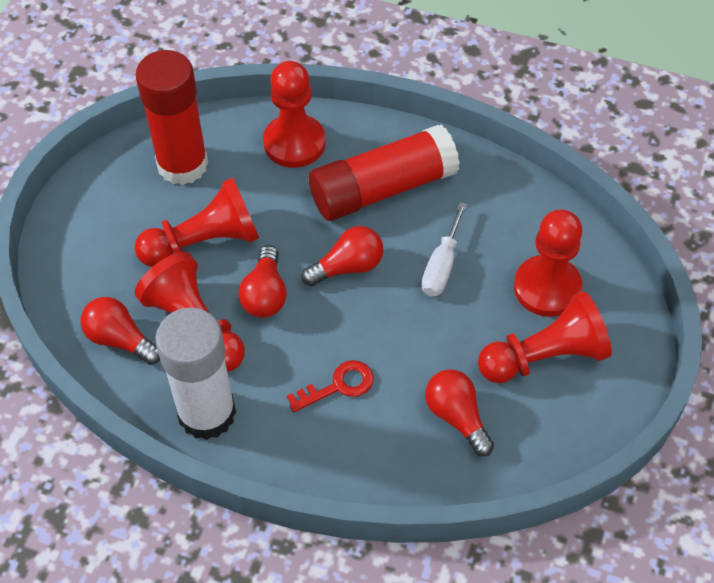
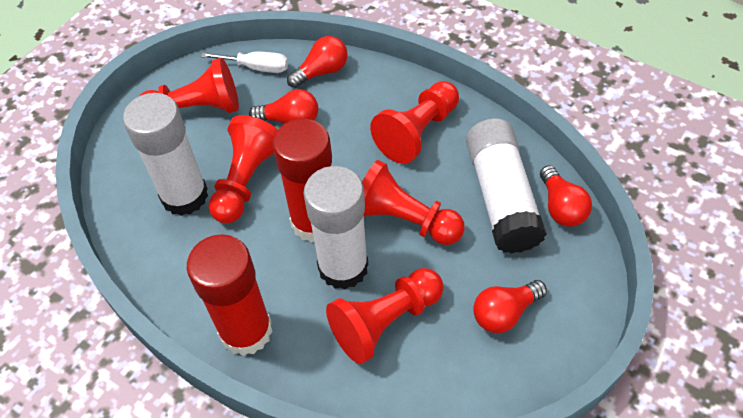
red key: 1 -> 0
white glue stick: 1 -> 3

